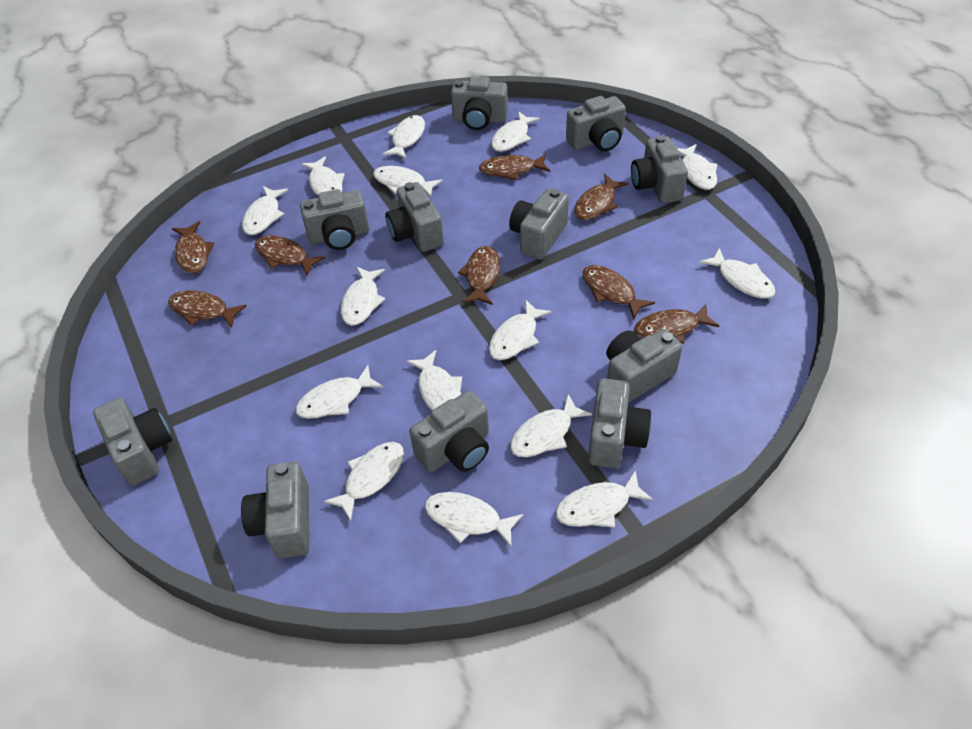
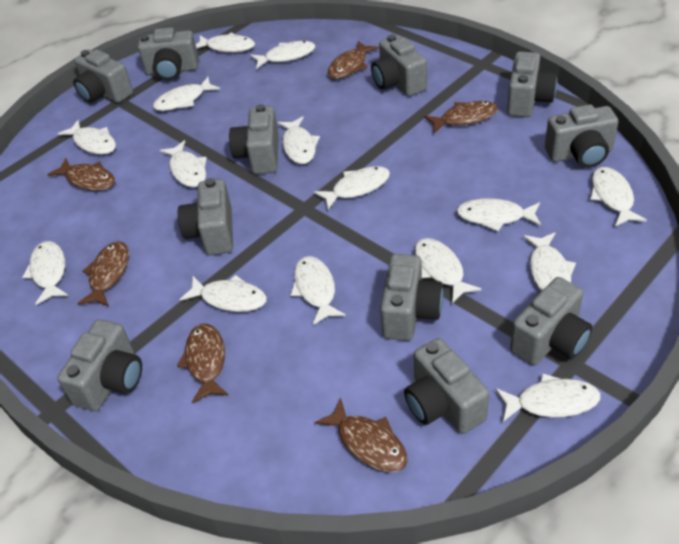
brown fish: 8 -> 6

